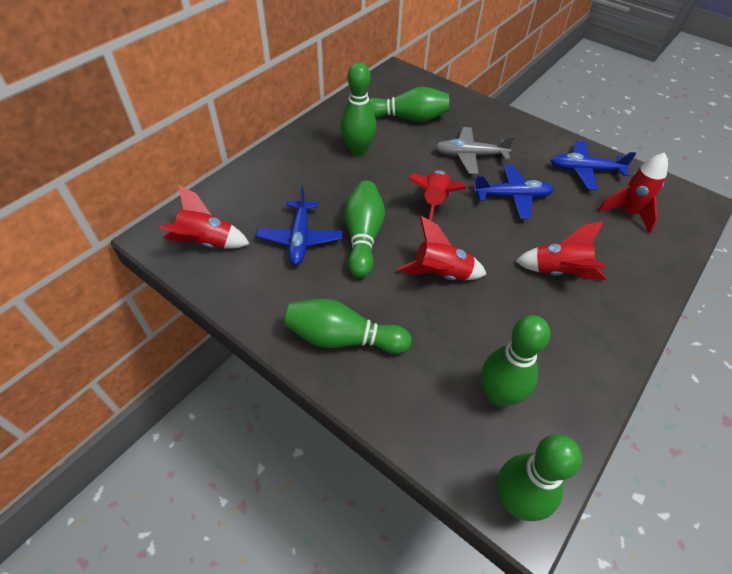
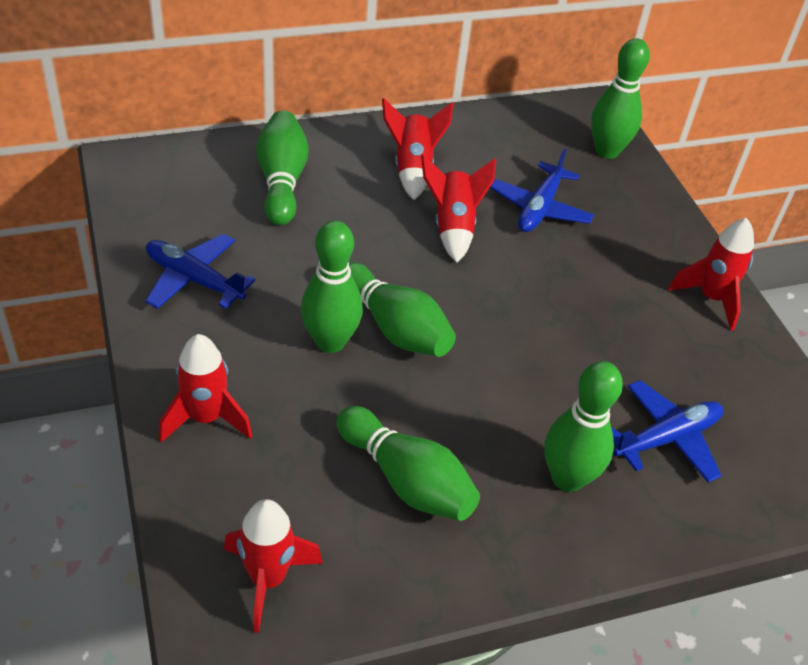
grey plane: 1 -> 0

